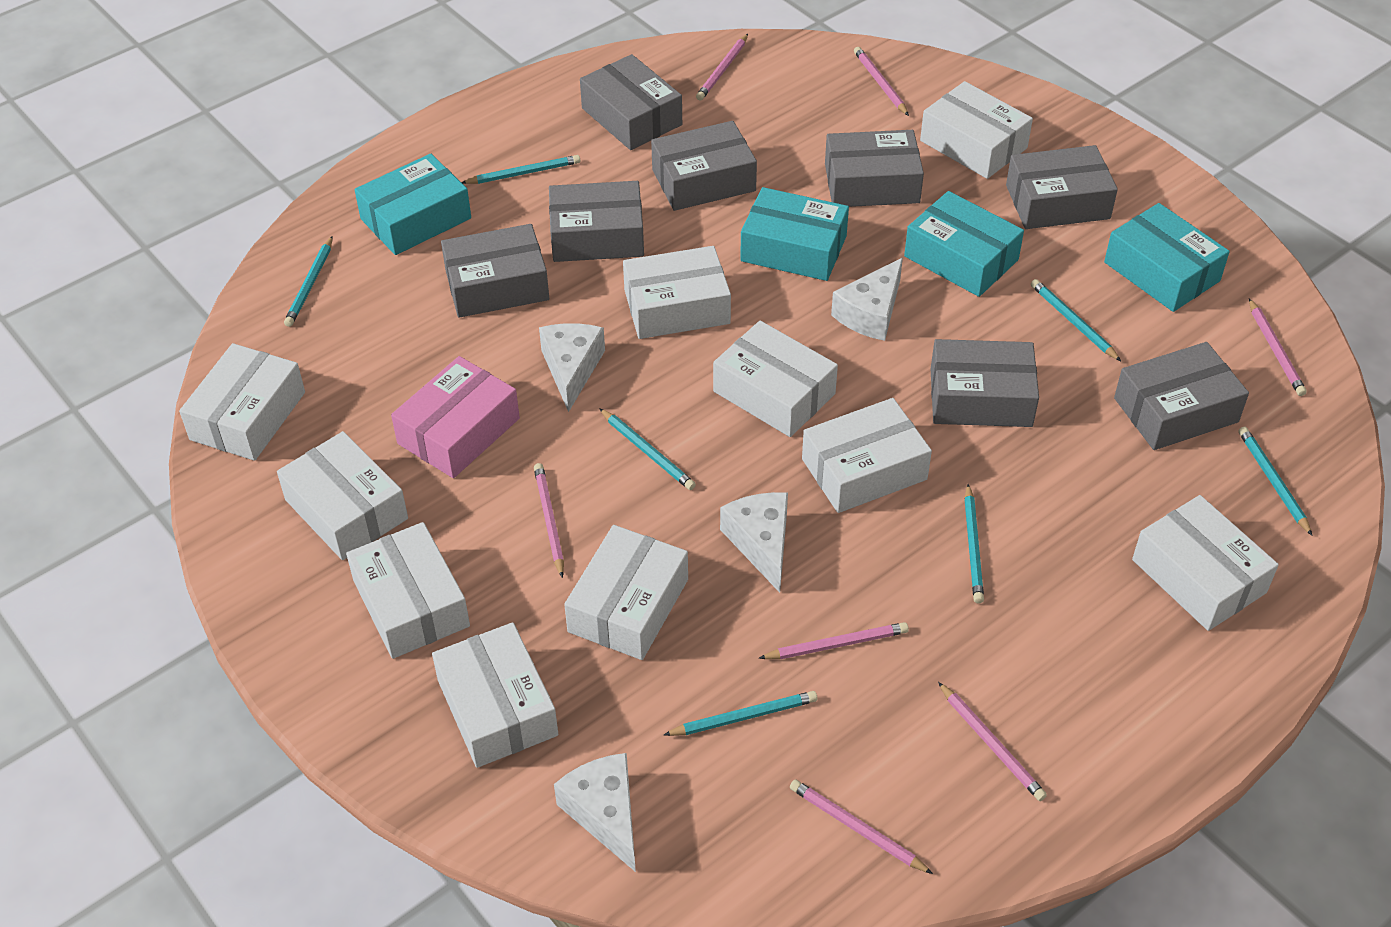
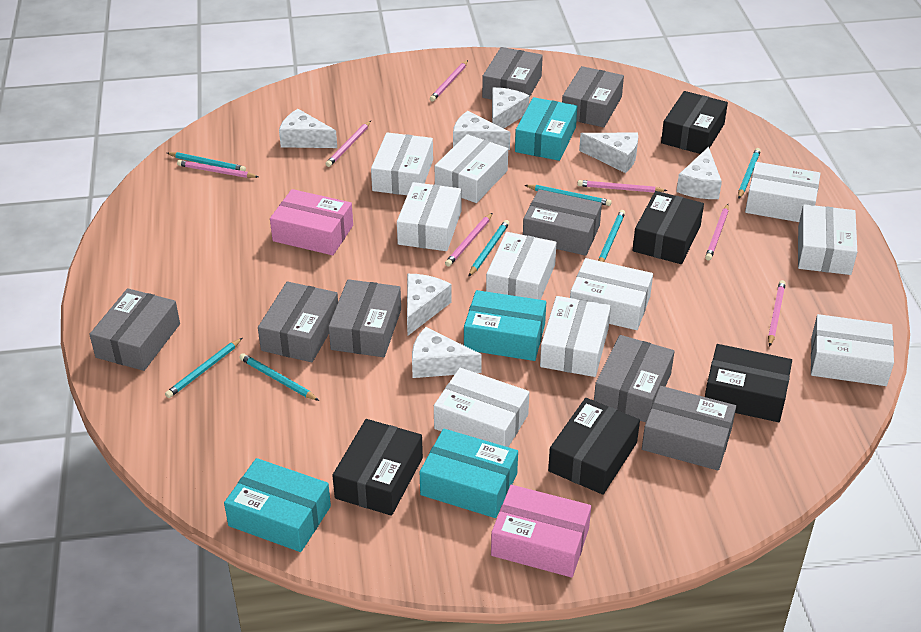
black box: 0 -> 5
pink box: 1 -> 2
white cheese: 4 -> 7

